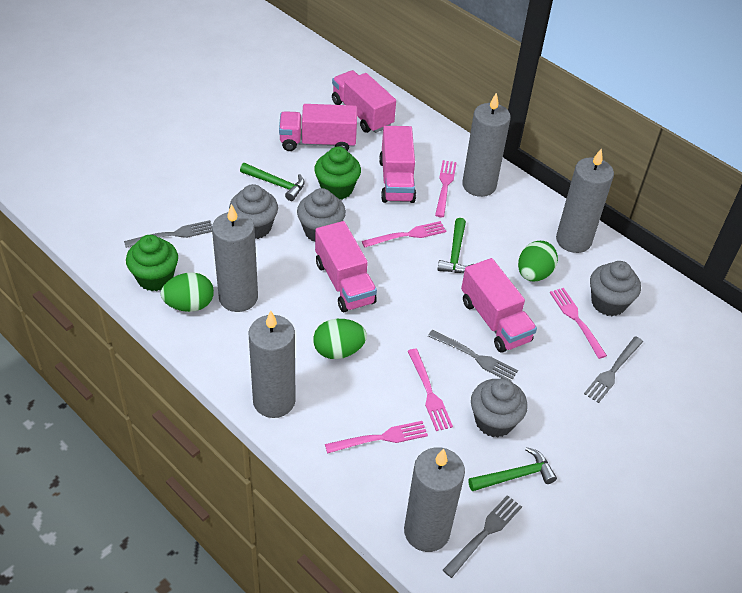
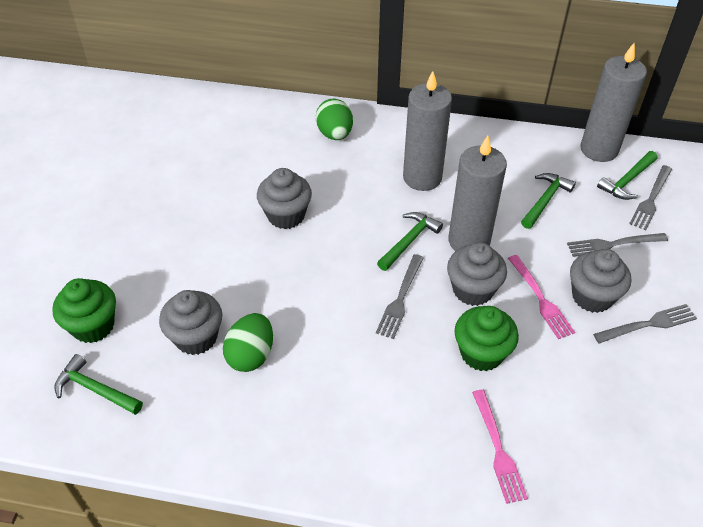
green egg: 3 -> 2
green hammer: 3 -> 4
grey candle: 5 -> 3
pink fork: 5 -> 2
pink truck: 5 -> 0

